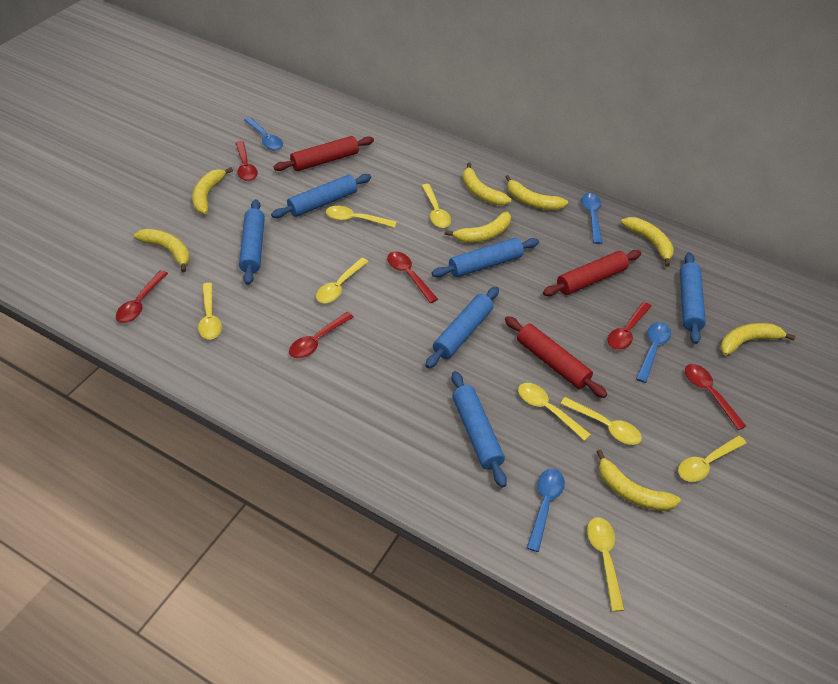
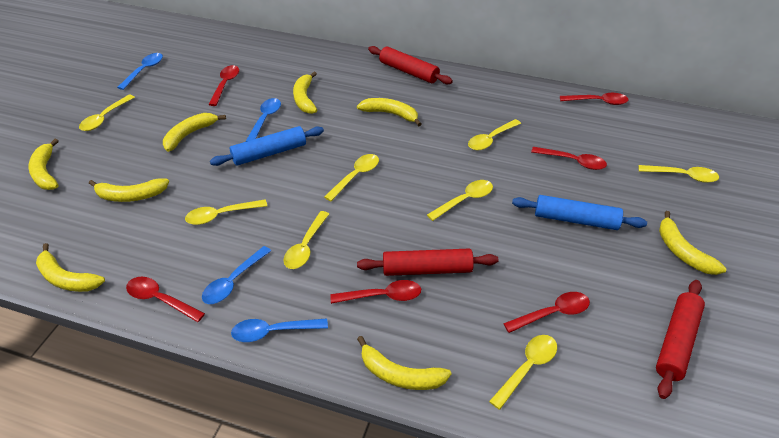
blue rolling pin: 6 -> 2

